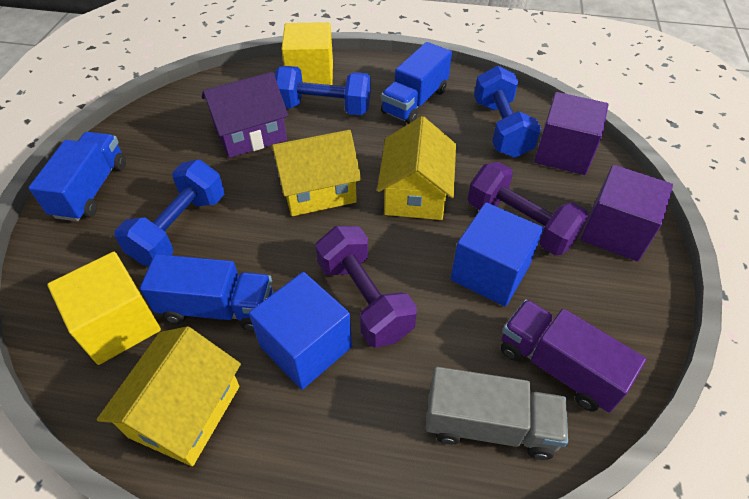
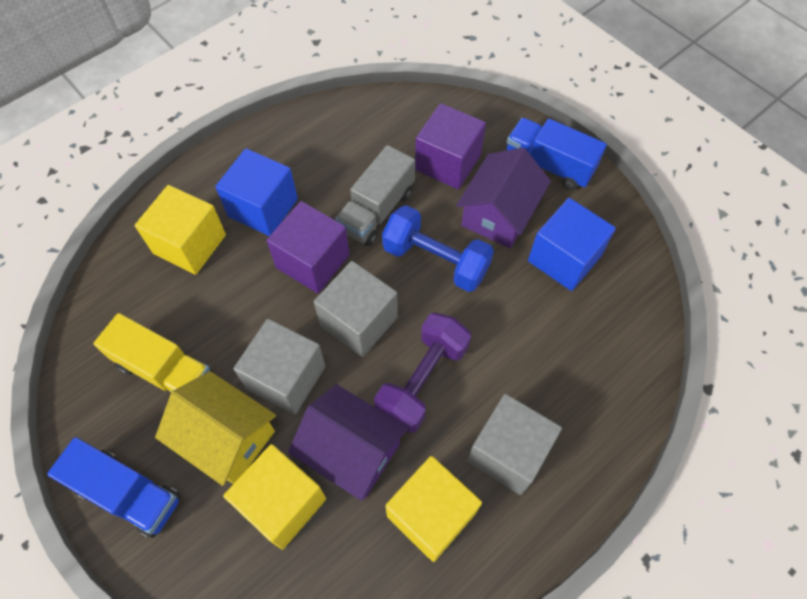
blue dumbbell: 3 -> 1
blue truck: 3 -> 2
grey cube: 0 -> 3
purple dumbbell: 2 -> 1
purple house: 1 -> 2
purple truck: 1 -> 0
yellow cube: 2 -> 3
yellow house: 3 -> 1
yellow truck: 0 -> 1

